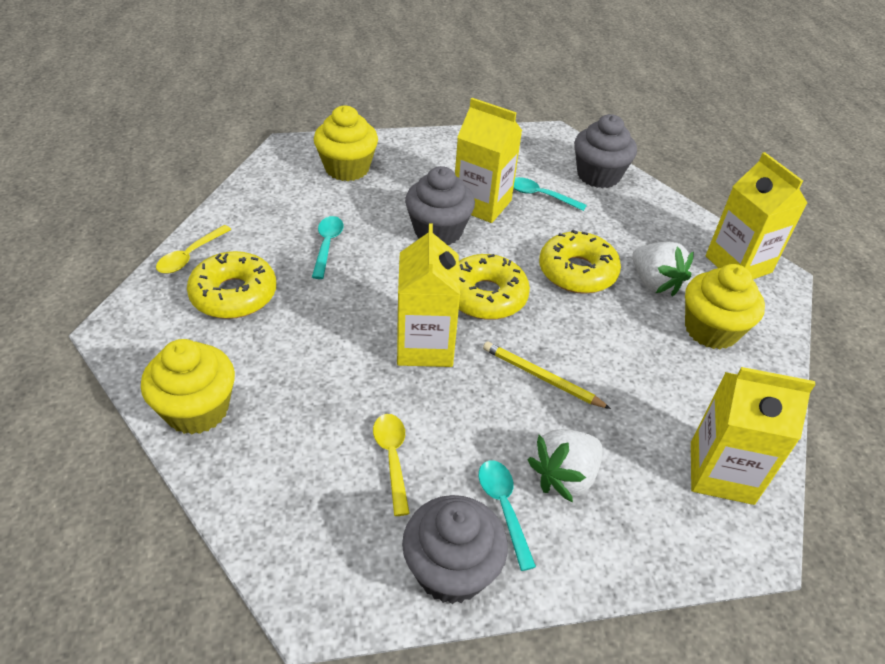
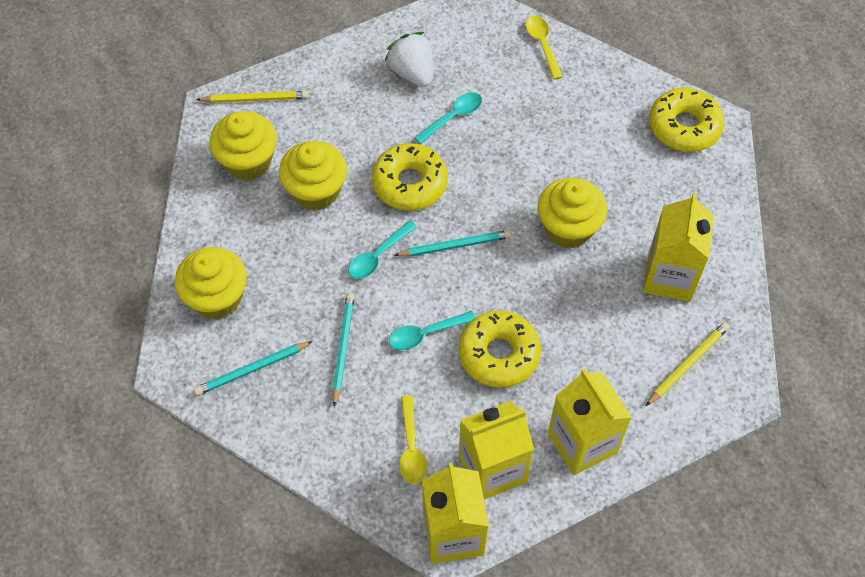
grey cupcake: 3 -> 0
turquoise pencil: 0 -> 3
white strawberry: 2 -> 1
yellow cupcake: 3 -> 4
yellow pencil: 1 -> 2

